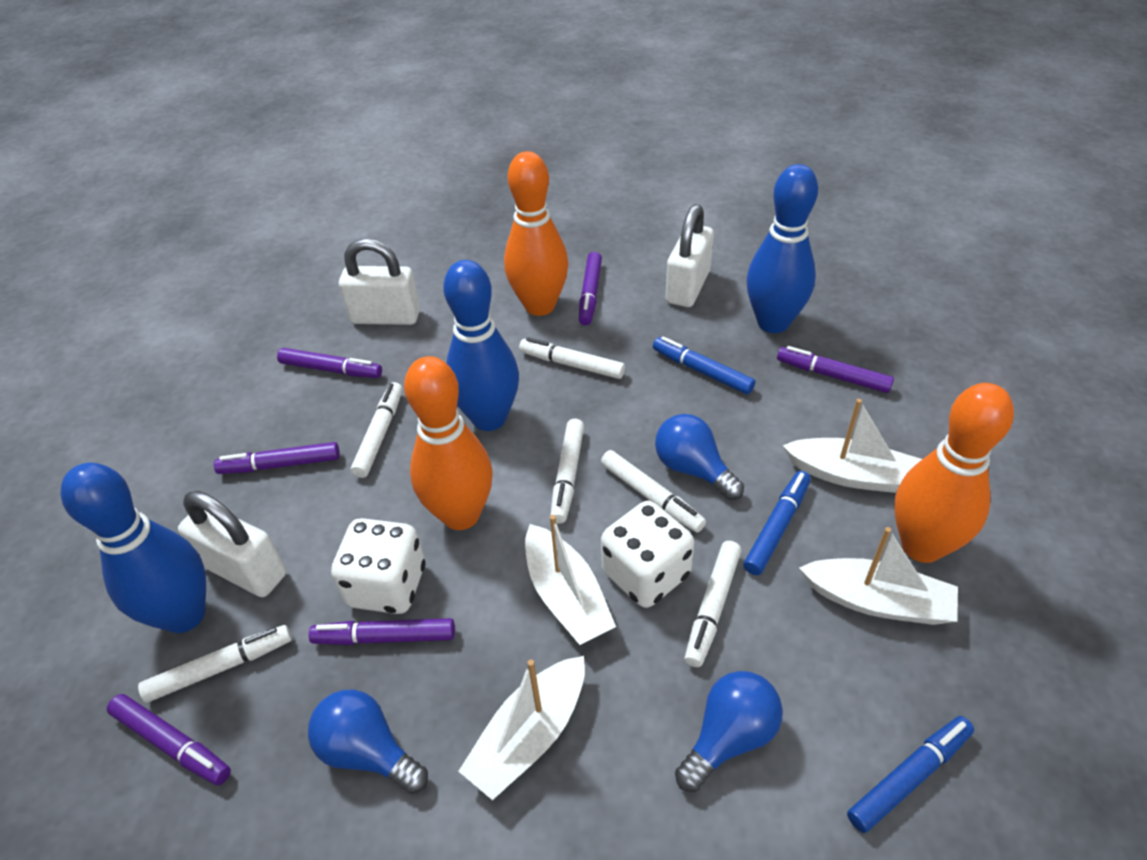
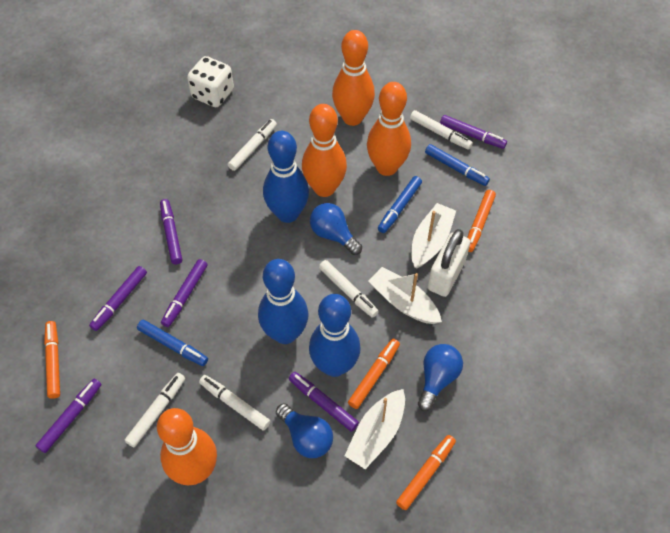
orange bowling pin: 3 -> 4
orange marker: 0 -> 4
white boat: 4 -> 3
white dice: 2 -> 1
white marker: 6 -> 5
white padlock: 3 -> 1

